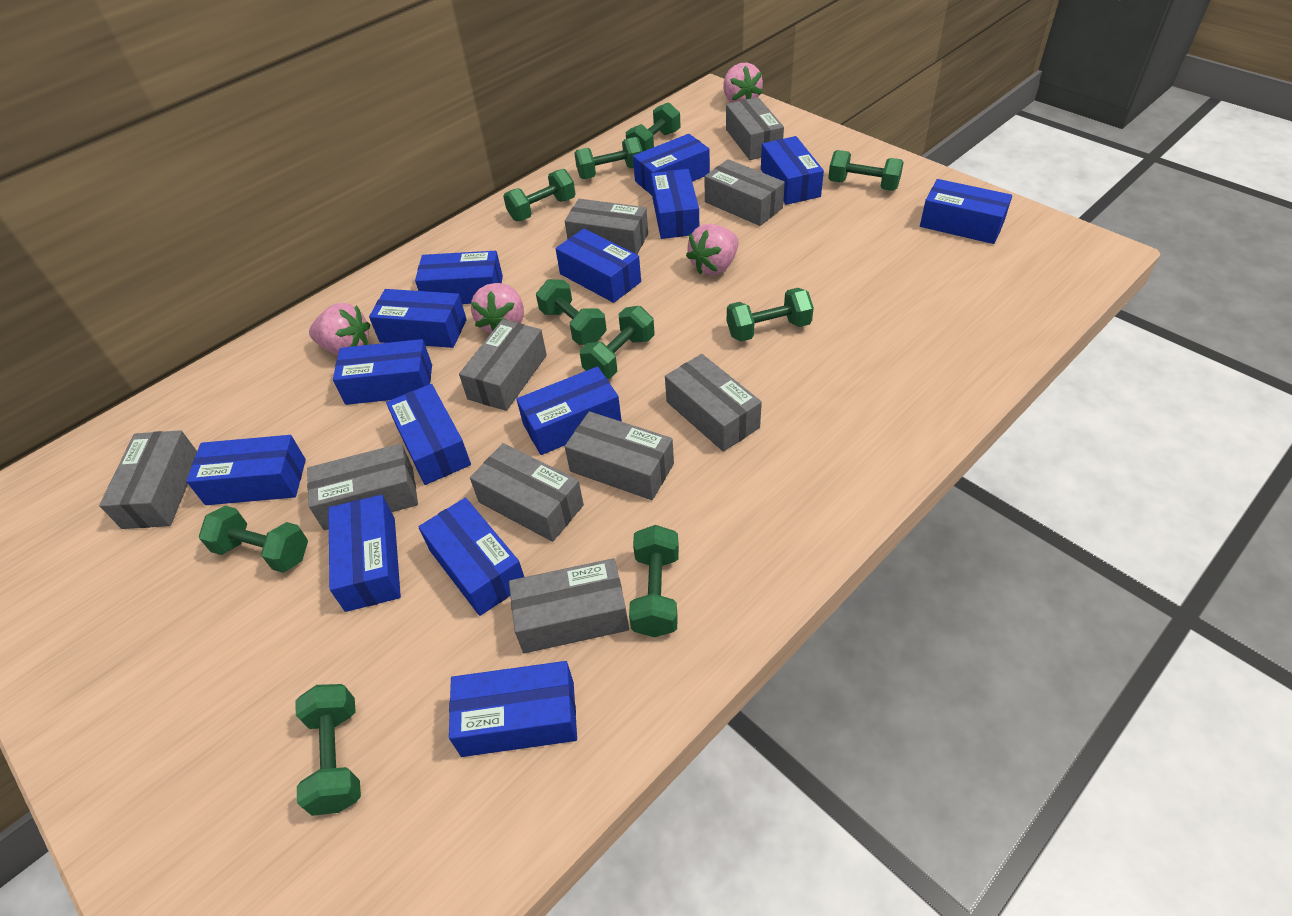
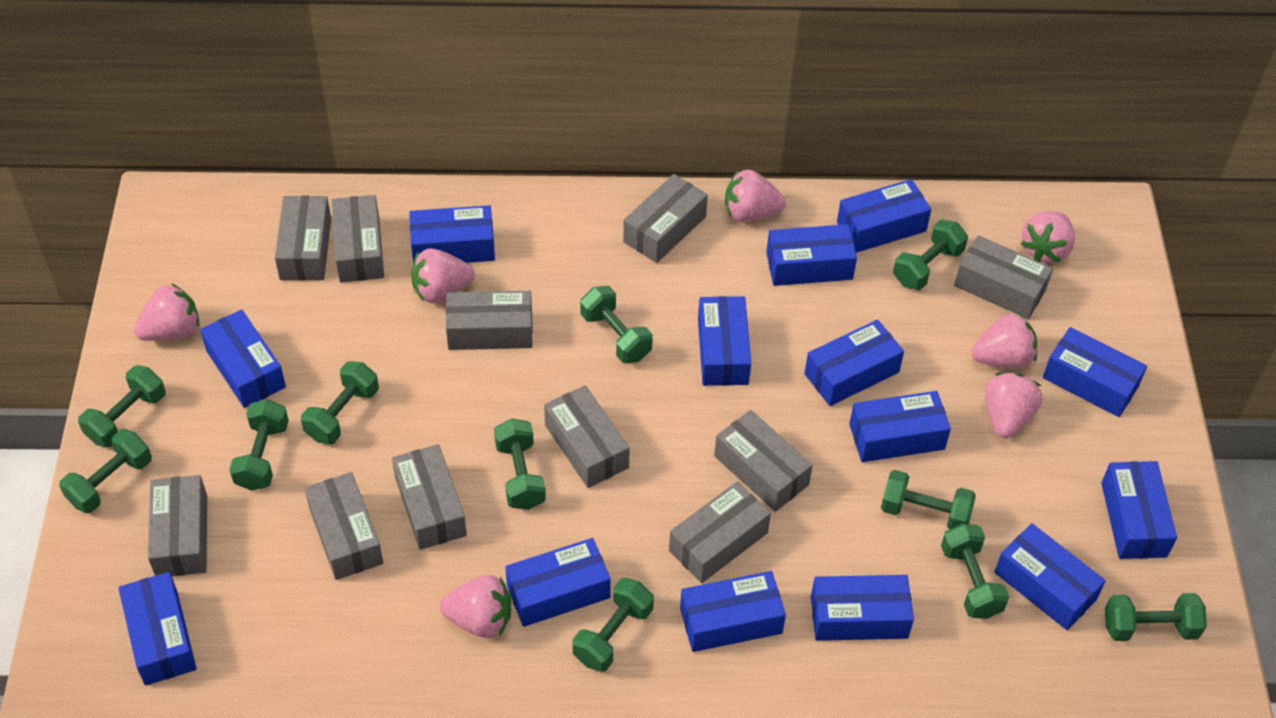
green dumbbell: 10 -> 11
grey box: 10 -> 11
pink strawberry: 4 -> 7

